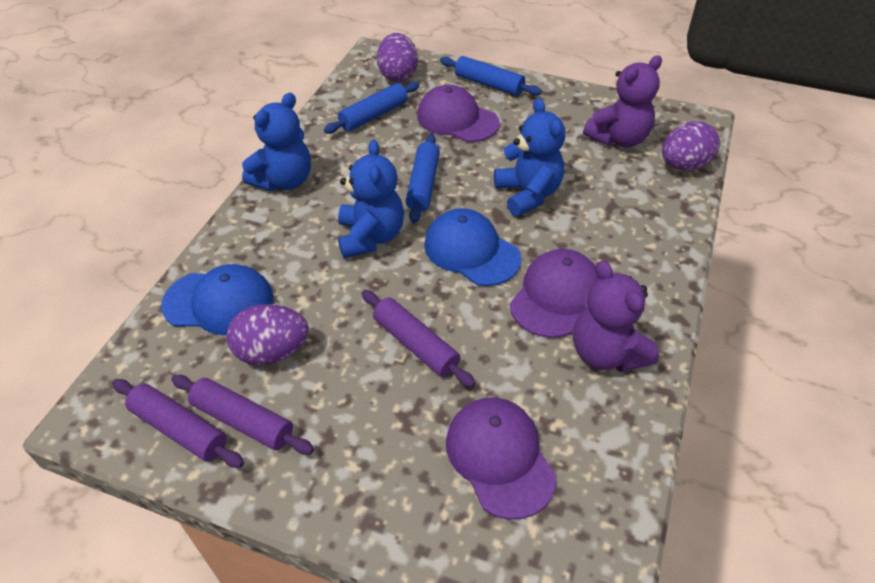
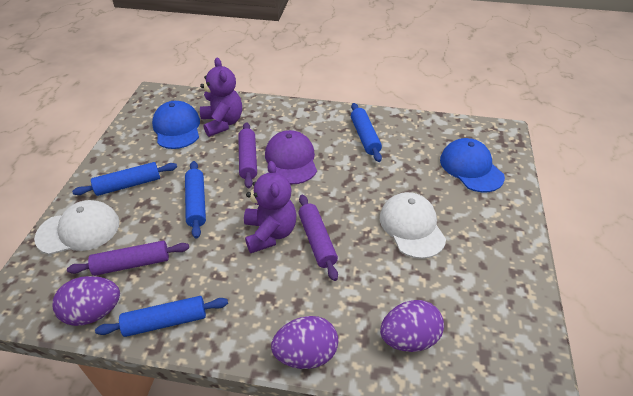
blue rolling pin: 3 -> 4
blue teddy bear: 3 -> 0
purple cap: 3 -> 1
white cap: 0 -> 2

